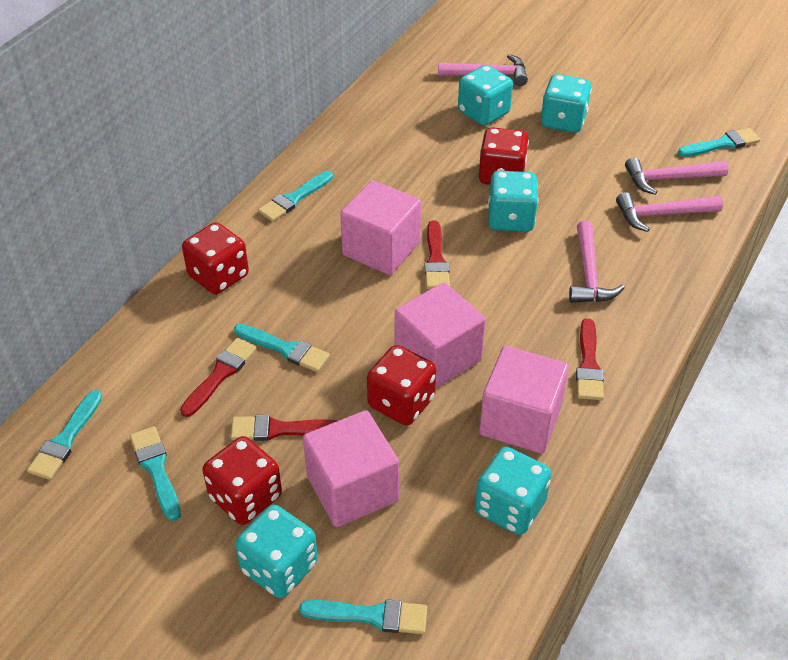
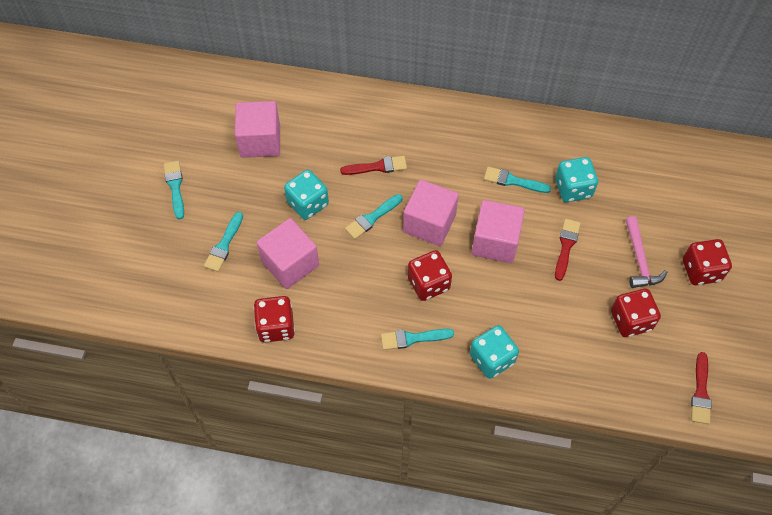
pink hammer: 4 -> 1
red brush: 4 -> 3
turquoise brush: 6 -> 5
turquoise dice: 5 -> 3

